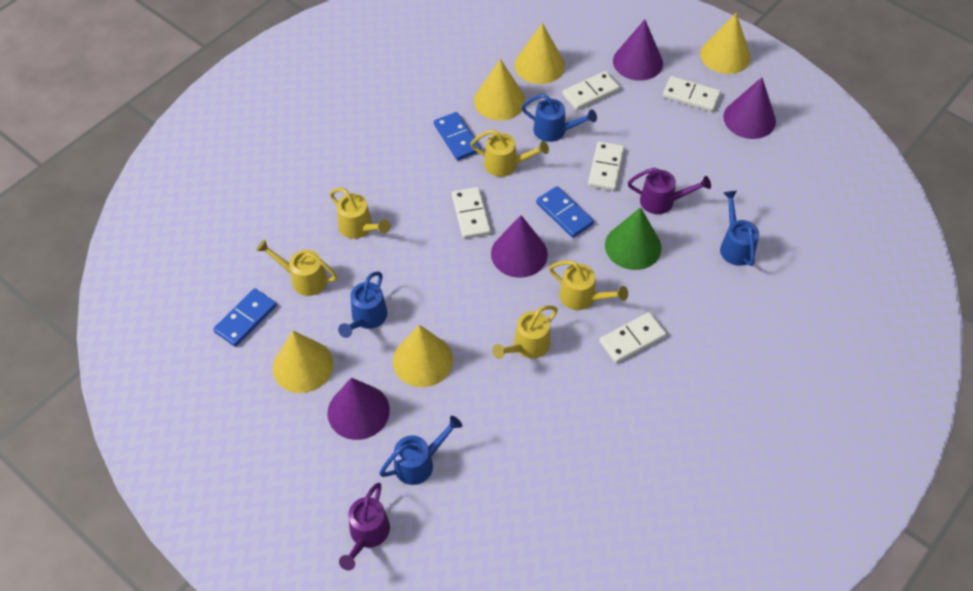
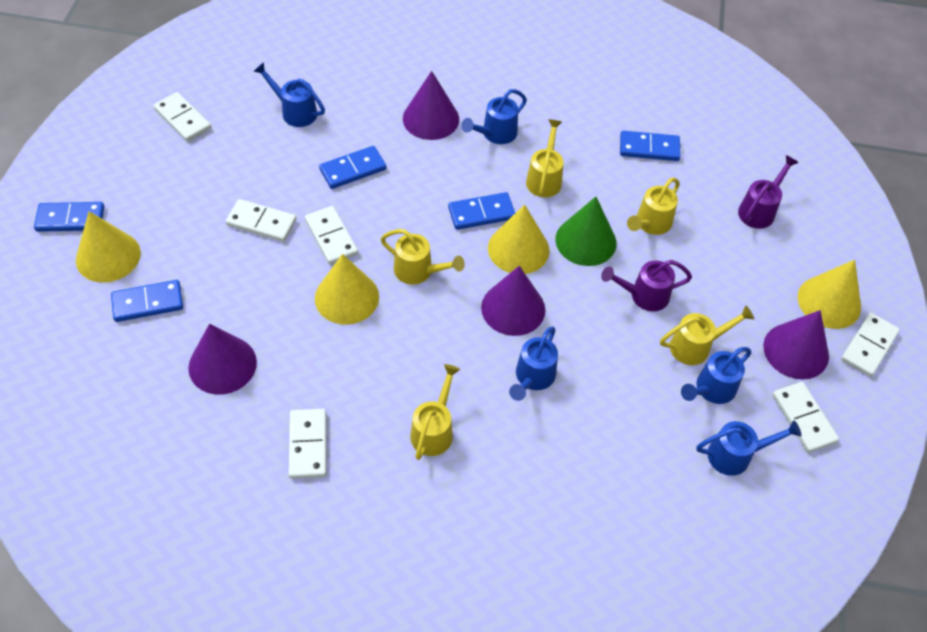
blue domino: 3 -> 5
blue watering can: 4 -> 5
white domino: 5 -> 6
yellow cone: 5 -> 4

